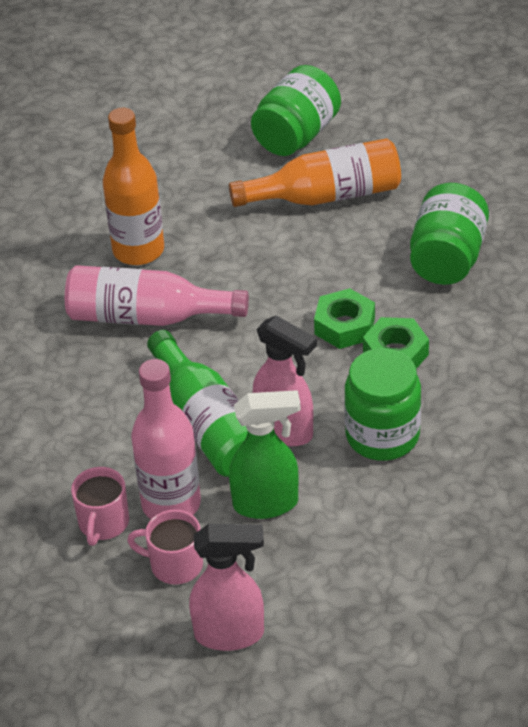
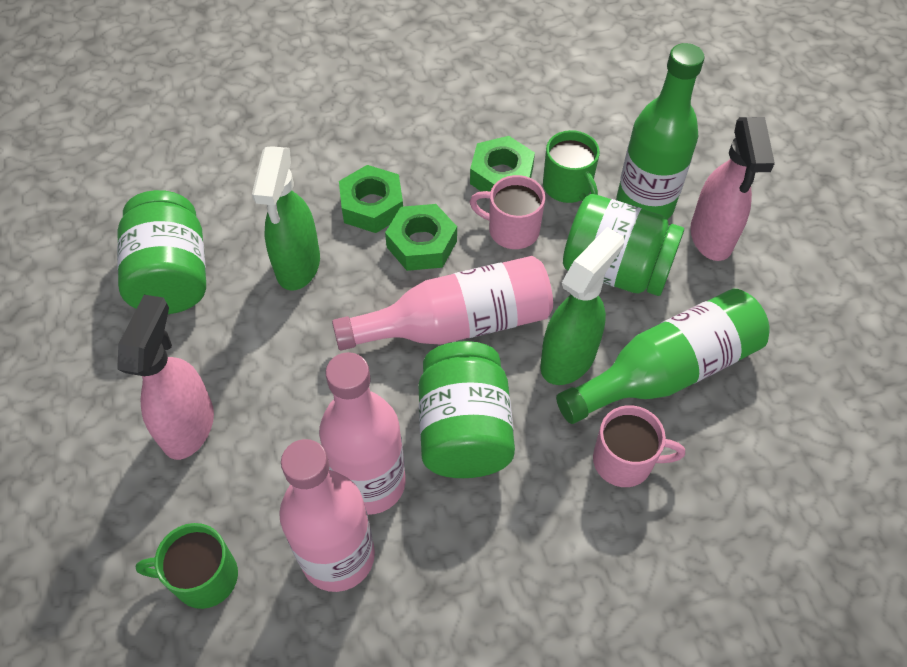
green bottle: 1 -> 2
green mug: 0 -> 2
green nut: 2 -> 3
green spray bottle: 1 -> 2
orange bottle: 2 -> 0
pink bottle: 2 -> 3

